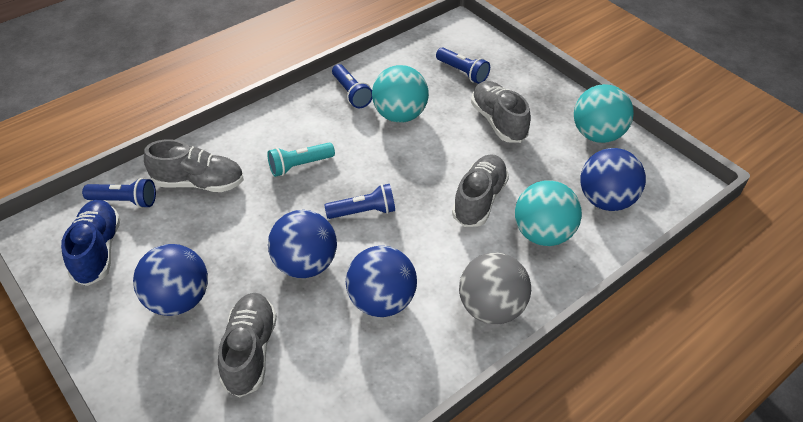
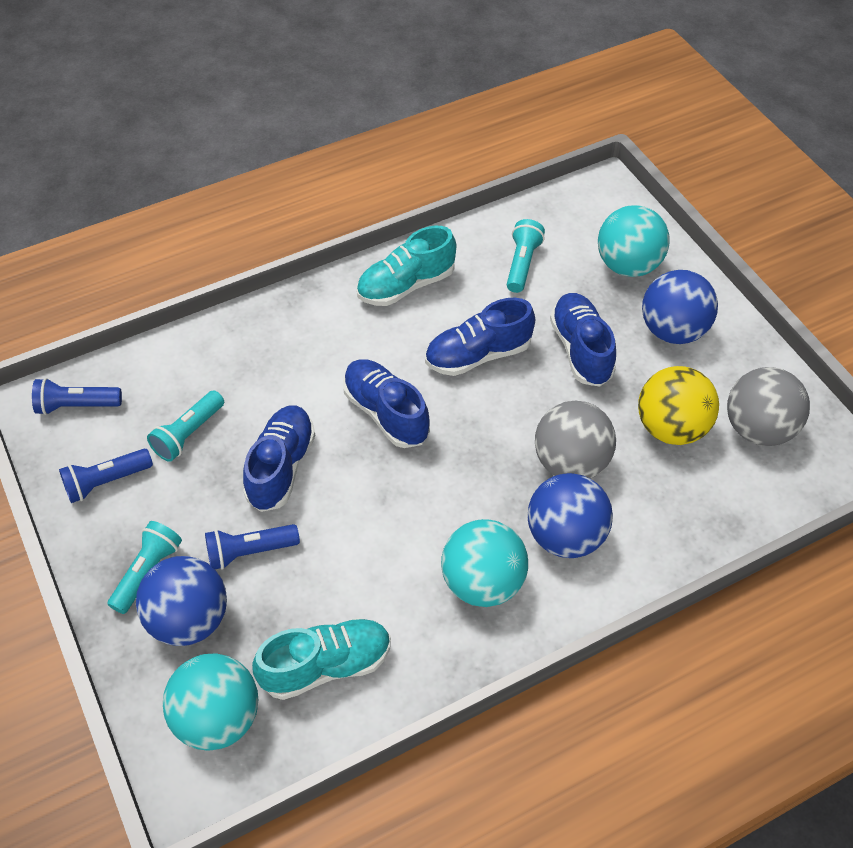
blue ball: 4 -> 3
blue flashlight: 4 -> 3
blue shoe: 1 -> 4
grey ball: 1 -> 2
grey shoe: 4 -> 0
turquoise flashlight: 1 -> 3
turquoise shoe: 0 -> 2
yellow ball: 0 -> 1

